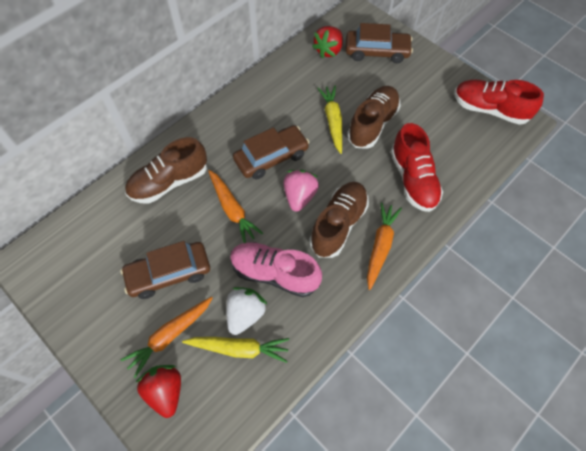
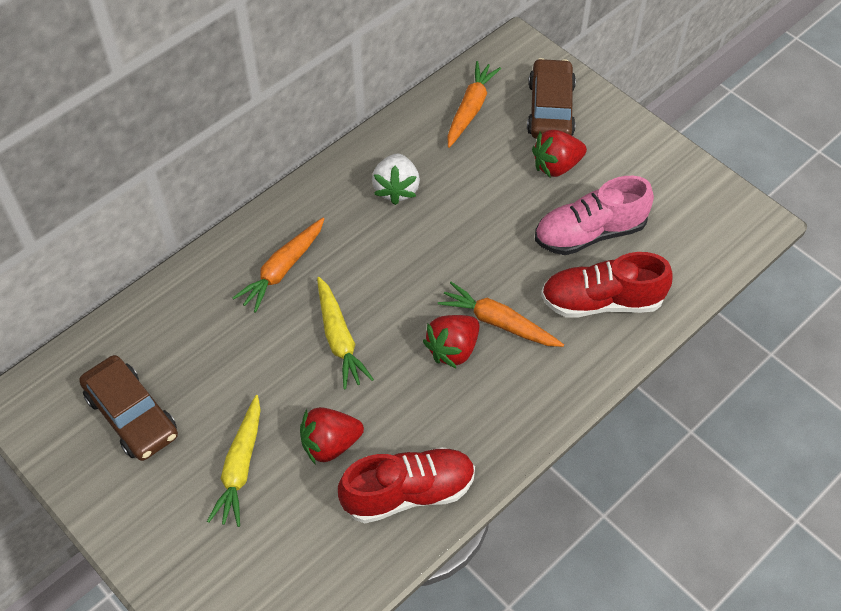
brown car: 3 -> 2
brown shoe: 3 -> 0
pink strawberry: 1 -> 0
red strawberry: 2 -> 3

